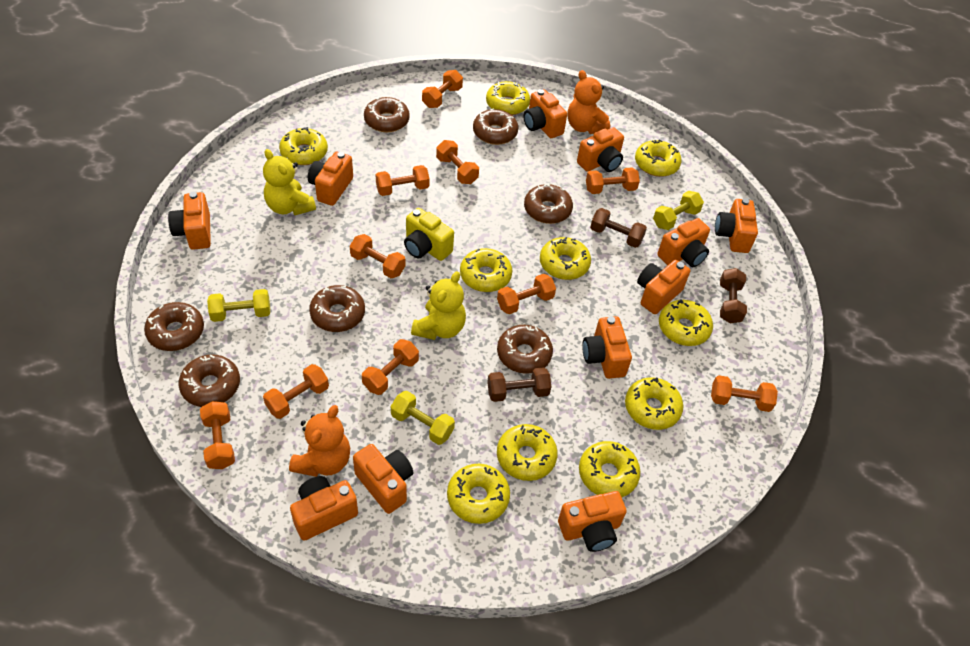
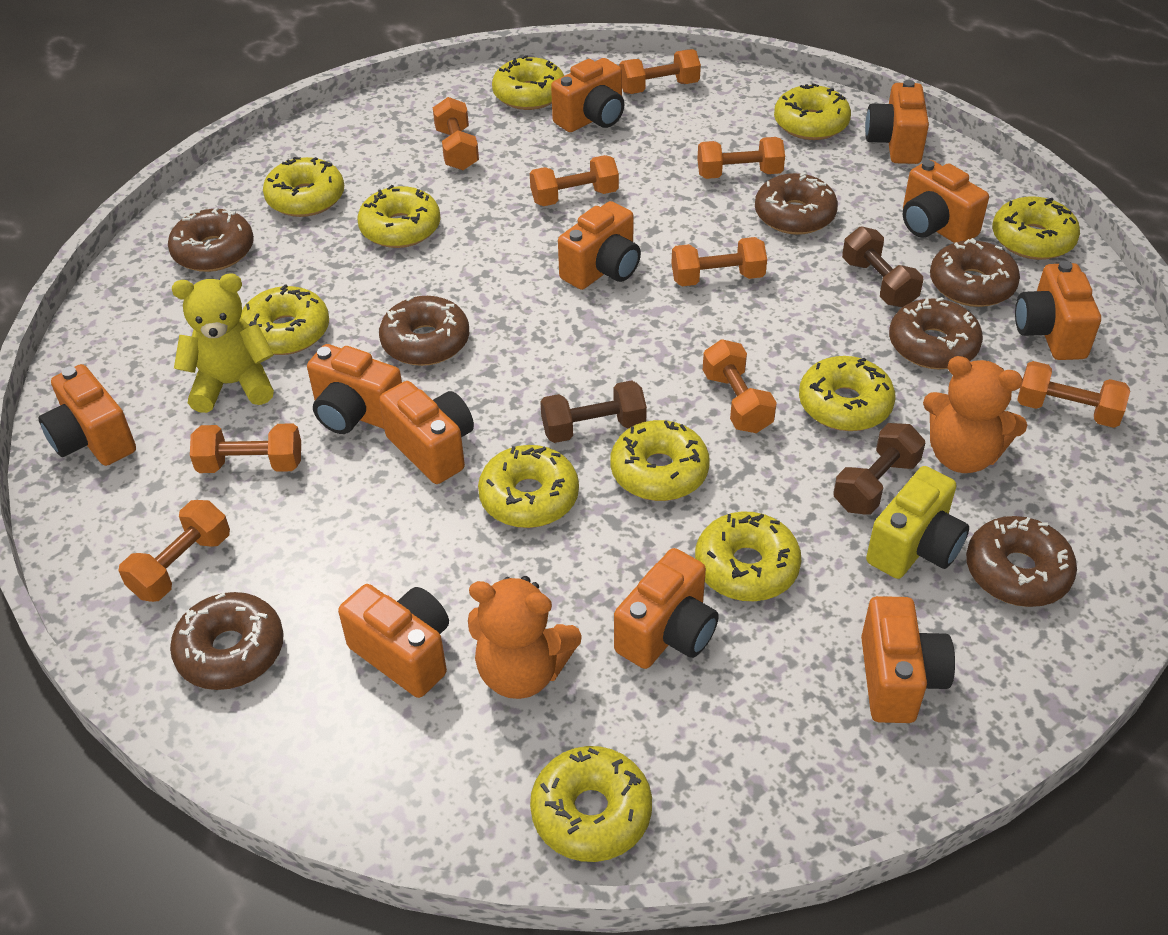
orange dumbbell: 10 -> 9
yellow donut: 10 -> 11
yellow dumbbell: 3 -> 0
yellow teddy bear: 2 -> 1

